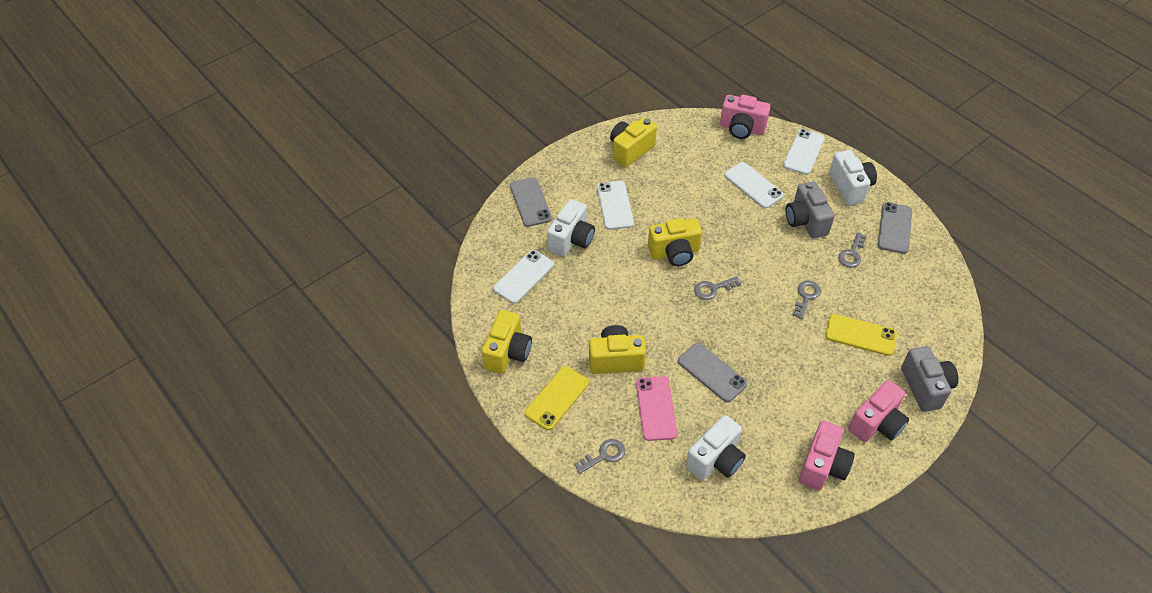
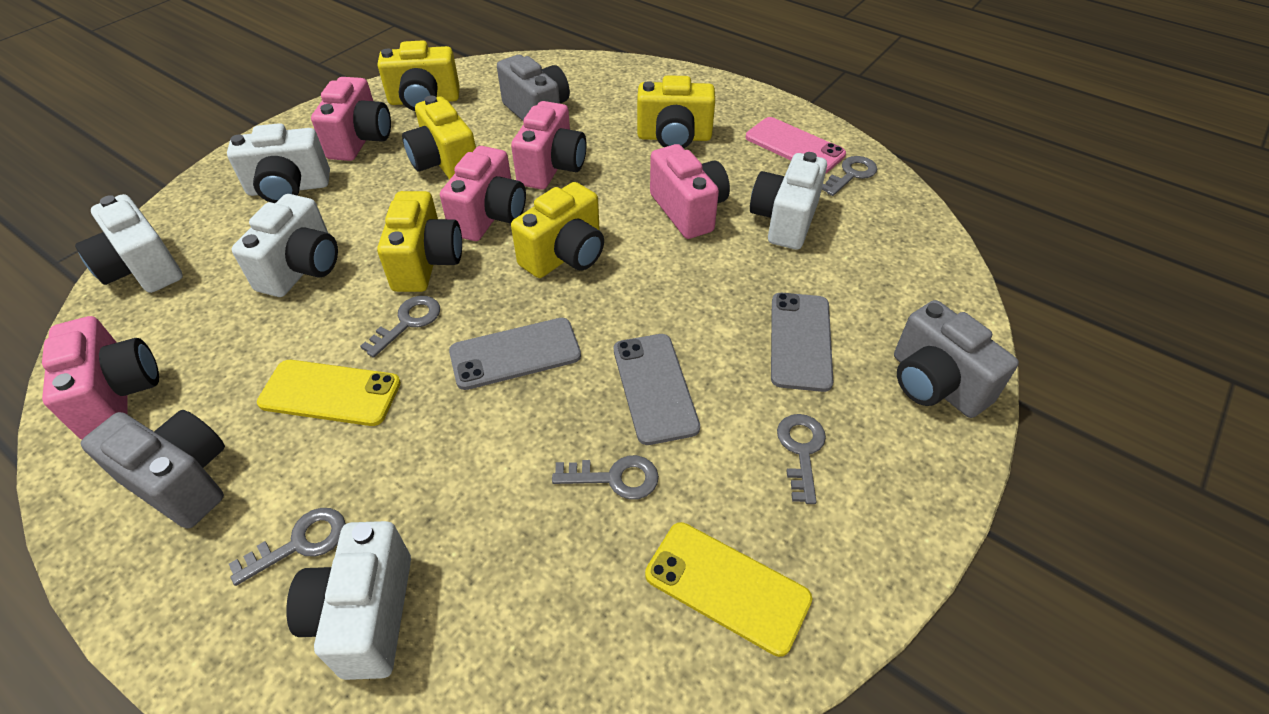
grey camera: 2 -> 3
grey key: 4 -> 5
pink camera: 3 -> 5
white camera: 3 -> 5
white phone: 4 -> 0
yellow camera: 4 -> 5

